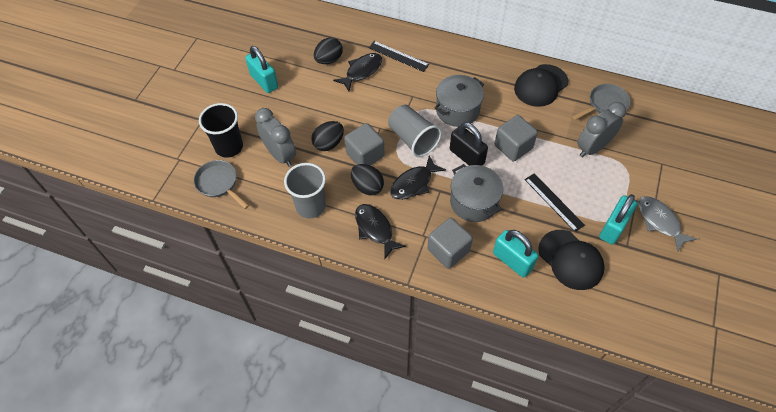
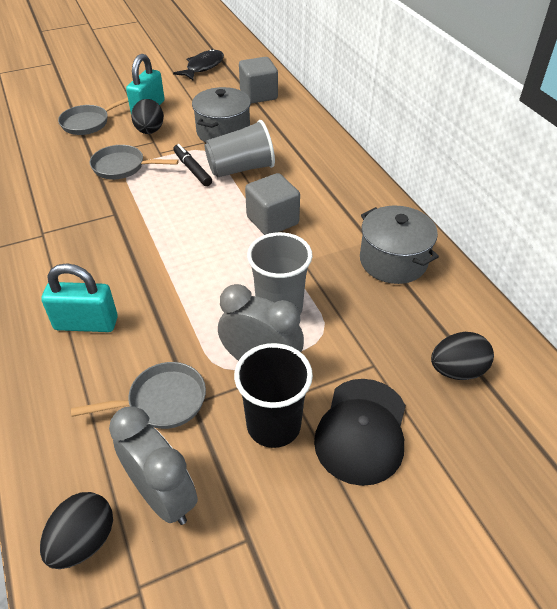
black cap: 2 -> 1
black fish: 3 -> 1
black marker: 0 -> 1
black padlock: 1 -> 0
black ruler: 2 -> 0
grey cube: 3 -> 2
grey fish: 1 -> 0
grey pan: 2 -> 3
turquoise padlock: 3 -> 2

